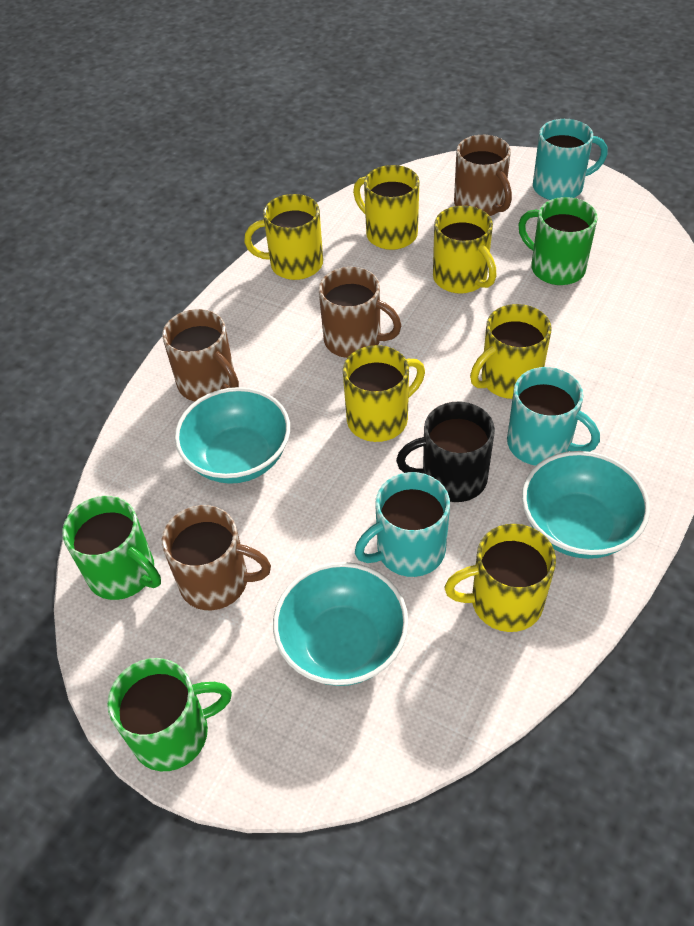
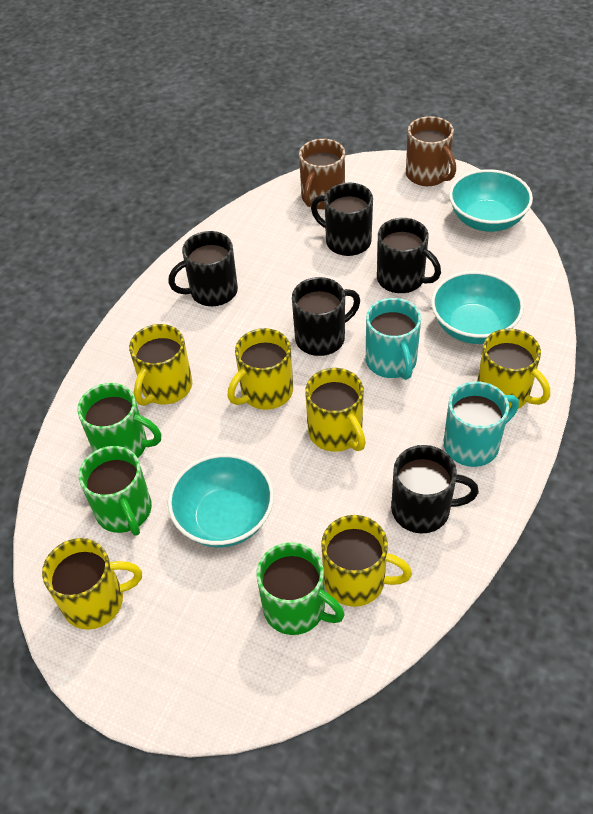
black mug: 1 -> 5
brown mug: 4 -> 2
turquoise mug: 3 -> 2

